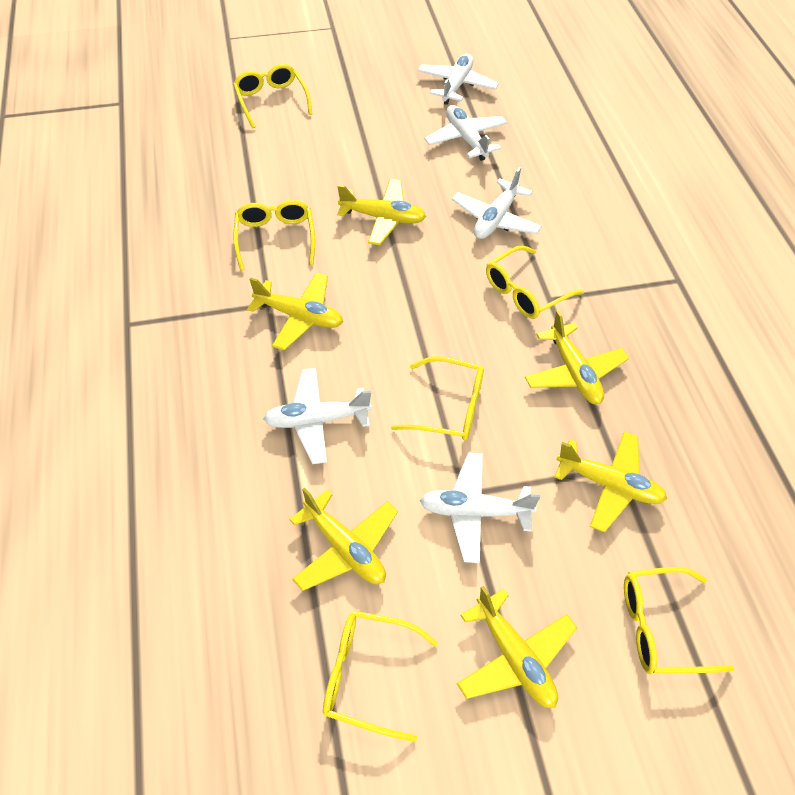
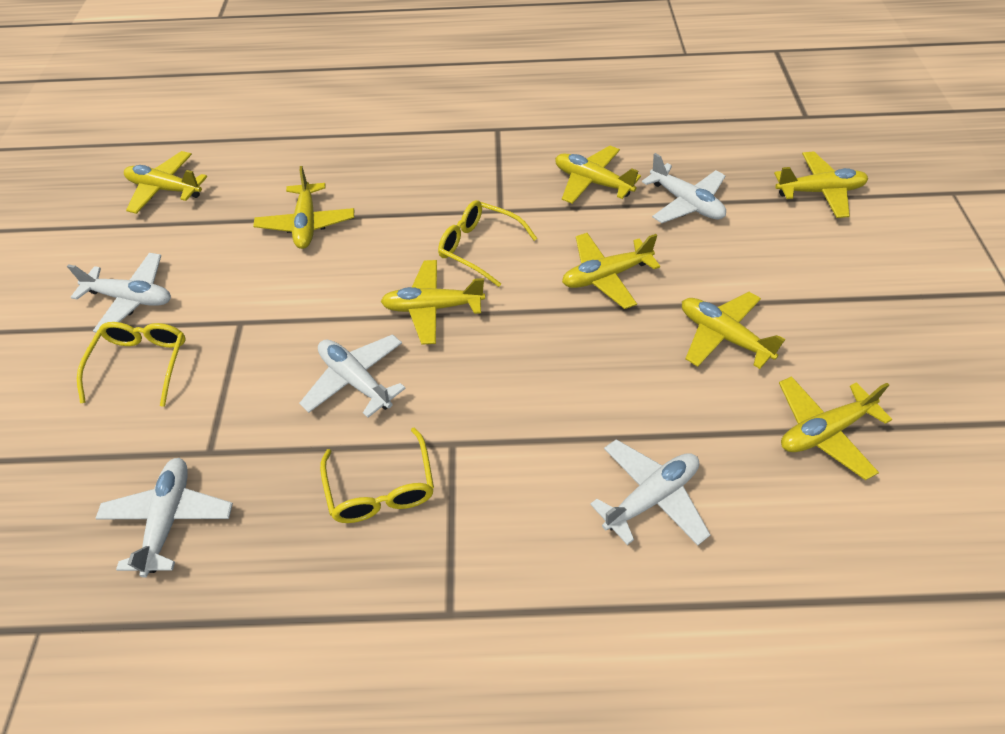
yellow glasses: 6 -> 3
yellow plane: 6 -> 8

